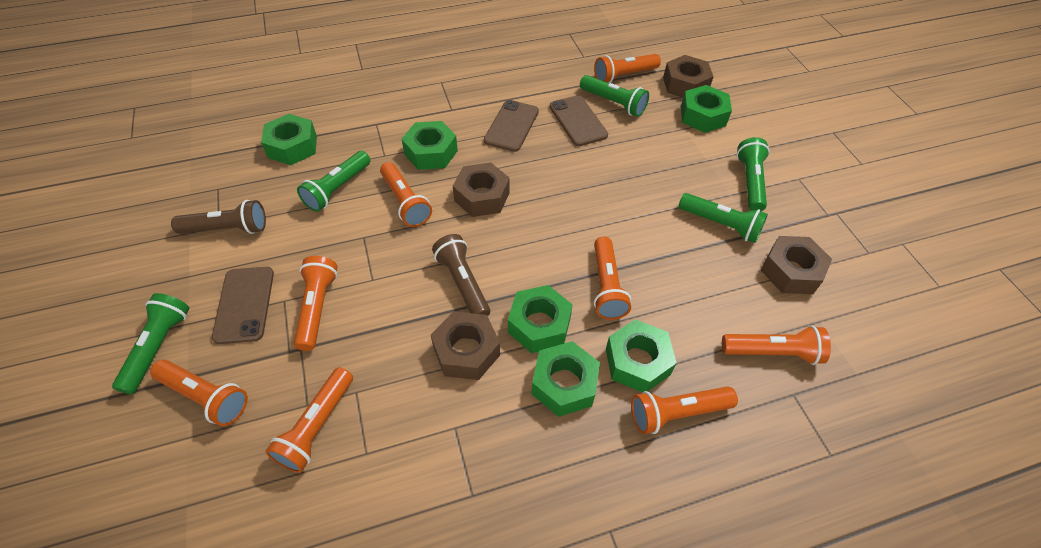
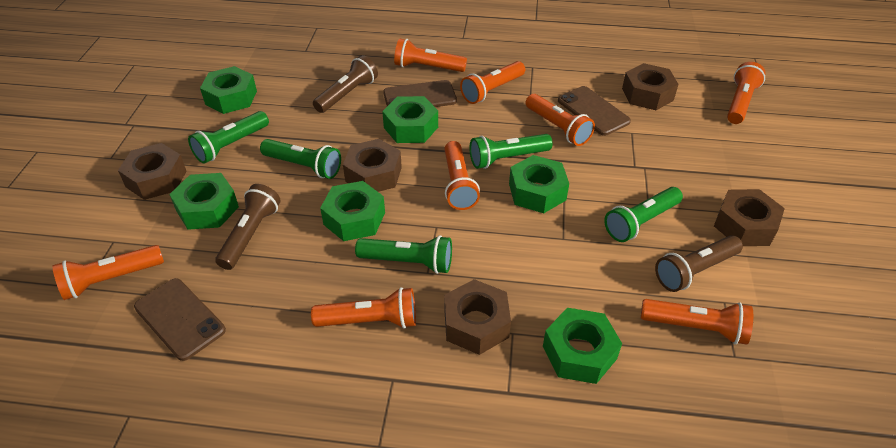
brown flashlight: 2 -> 3
brown nut: 4 -> 5

